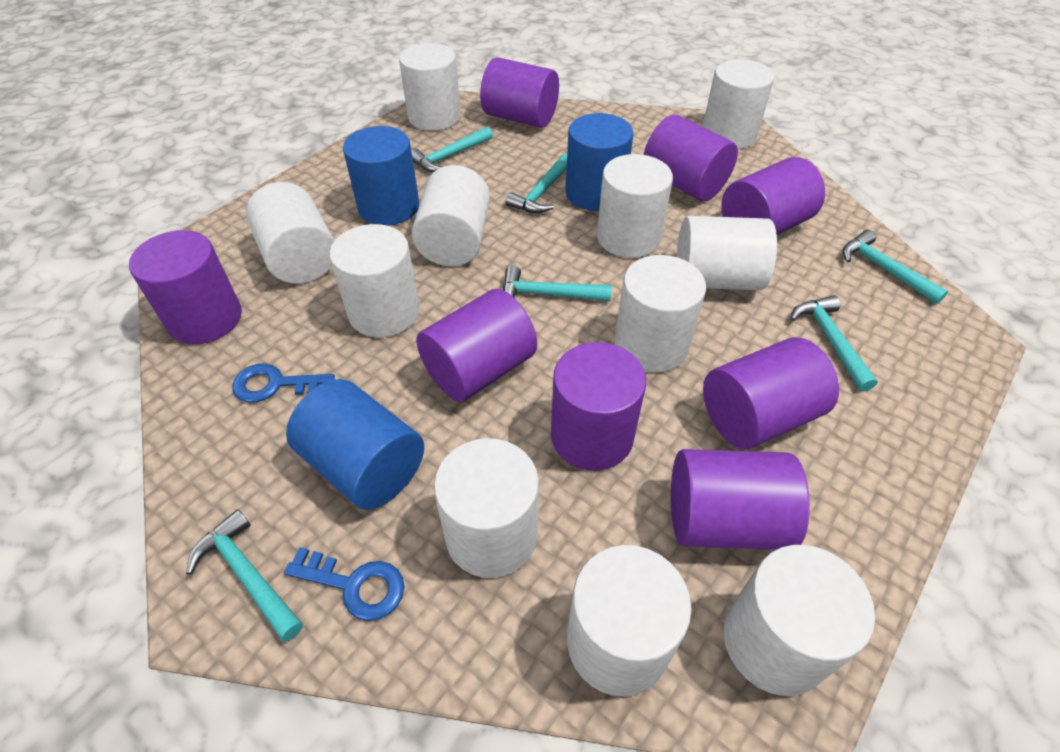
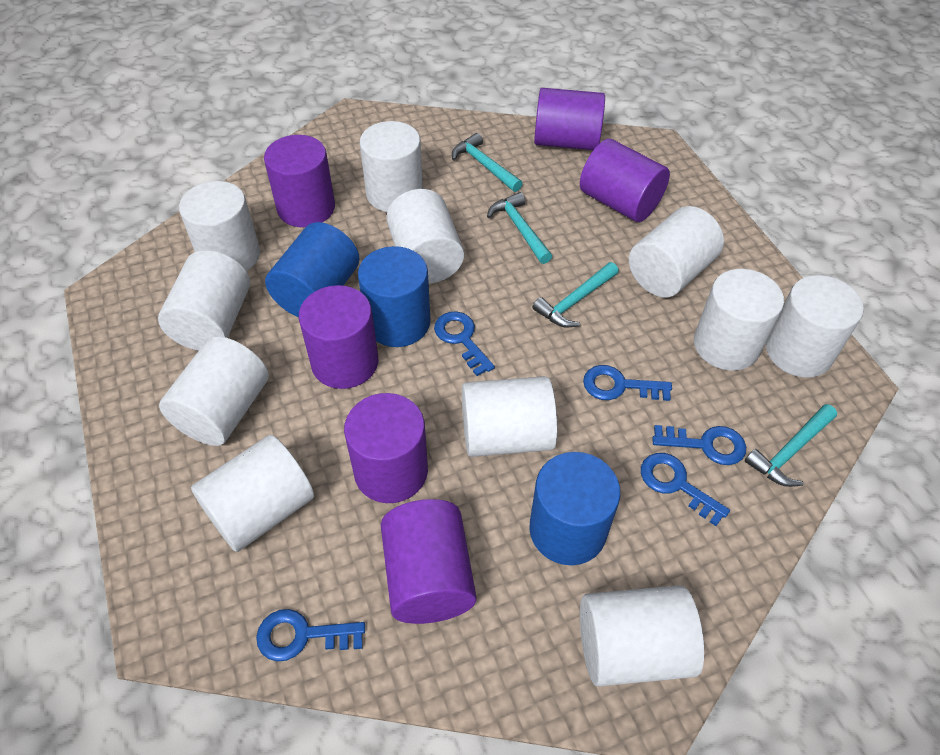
blue key: 2 -> 5
purple cylinder: 8 -> 6
turquoise hammer: 6 -> 4

